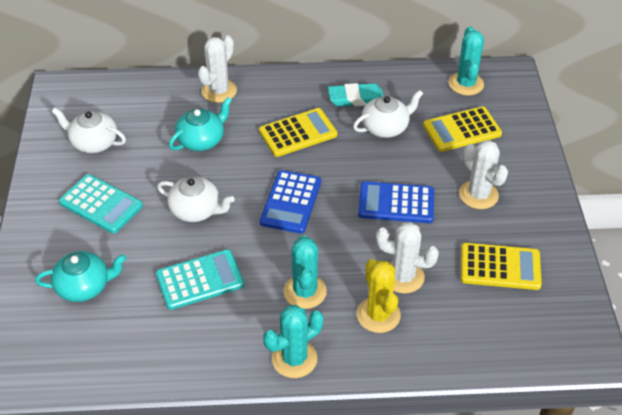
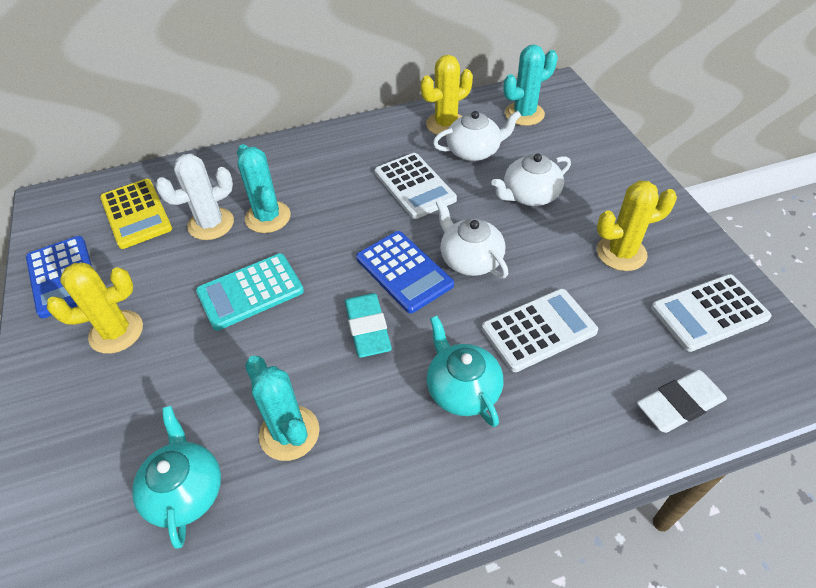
turquoise calculator: 2 -> 1
white cactus: 3 -> 1
white calculator: 0 -> 3
white eraser: 0 -> 1
yellow cactus: 1 -> 3
yellow calculator: 3 -> 1

